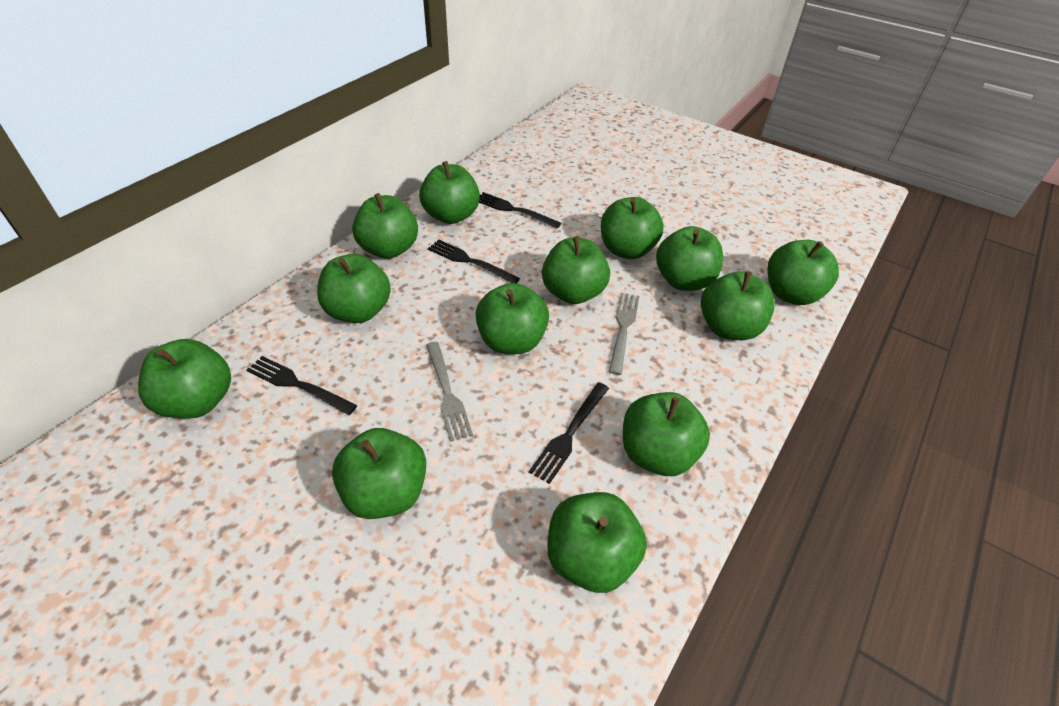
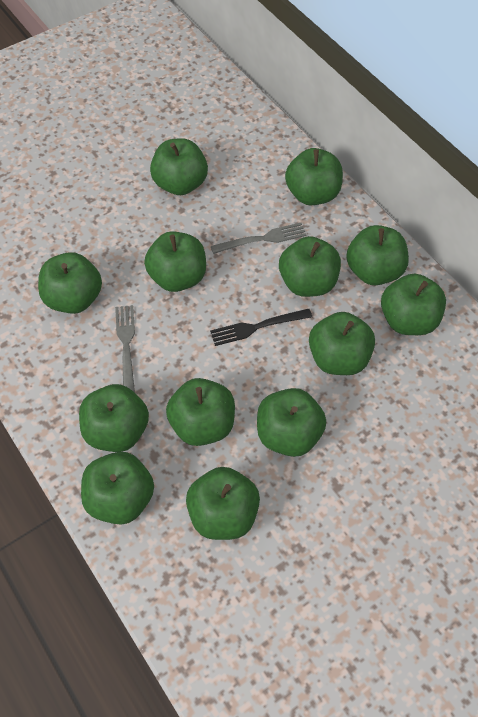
black fork: 4 -> 1

